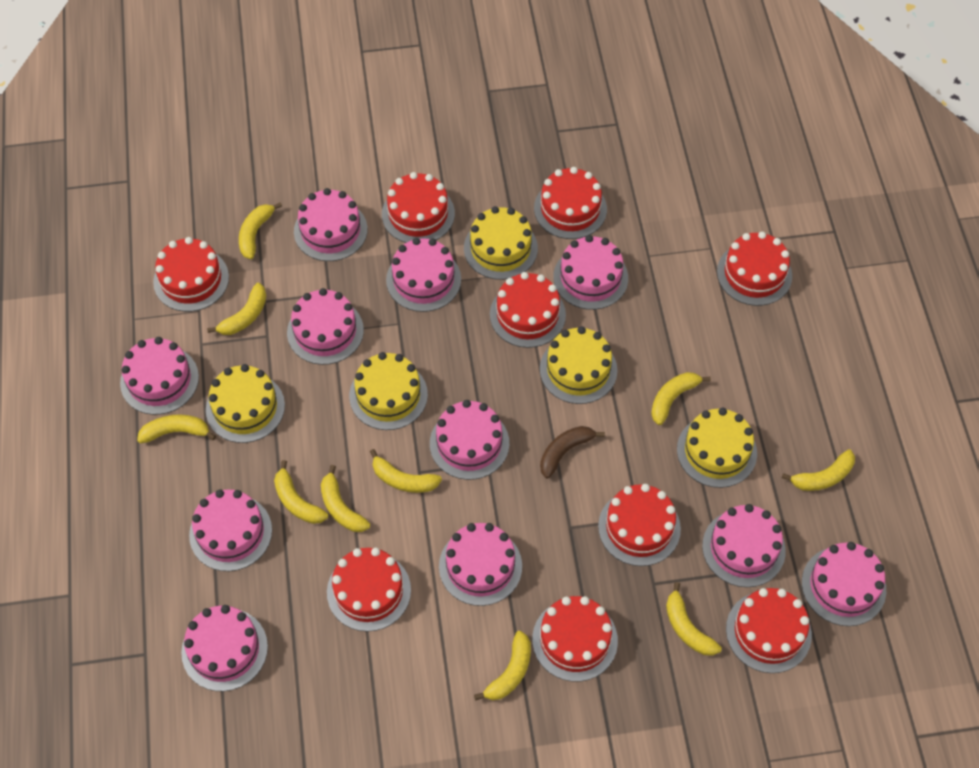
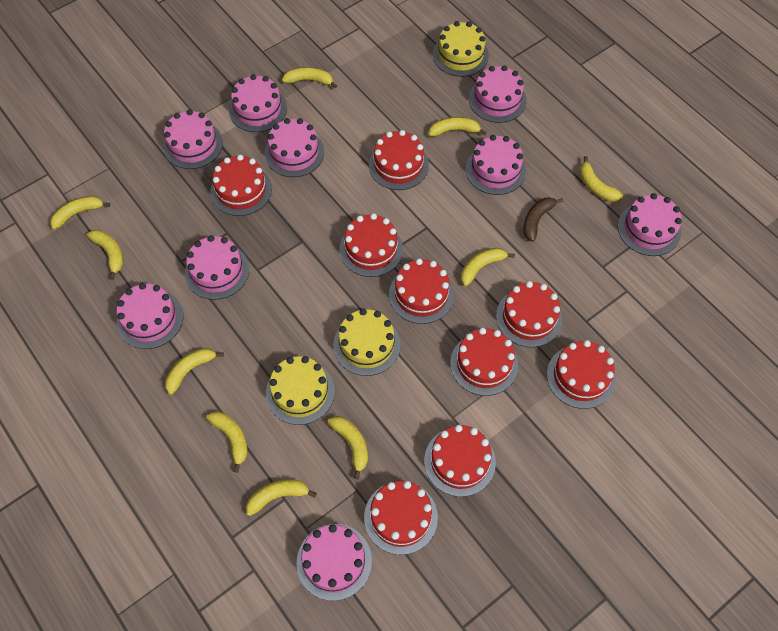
pink cake: 11 -> 9
yellow cake: 5 -> 3

